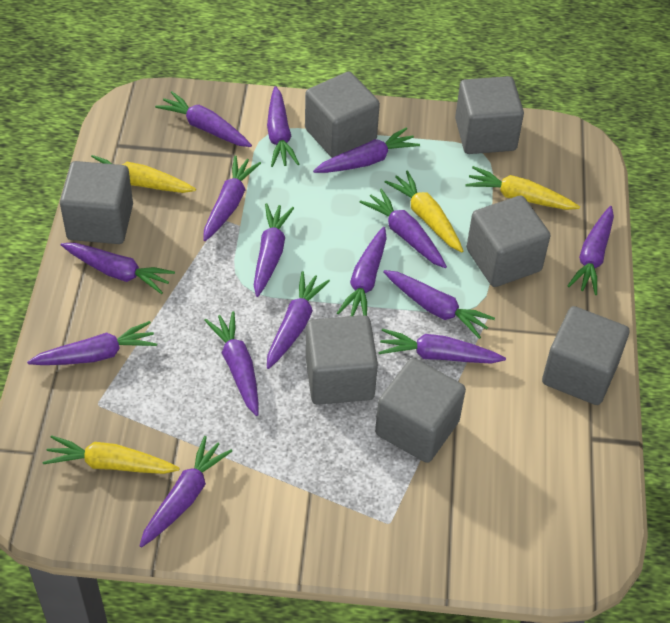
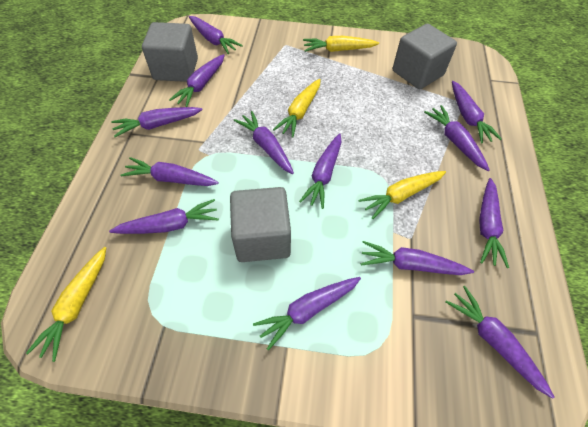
grey cube: 7 -> 3
purple carrot: 15 -> 13

